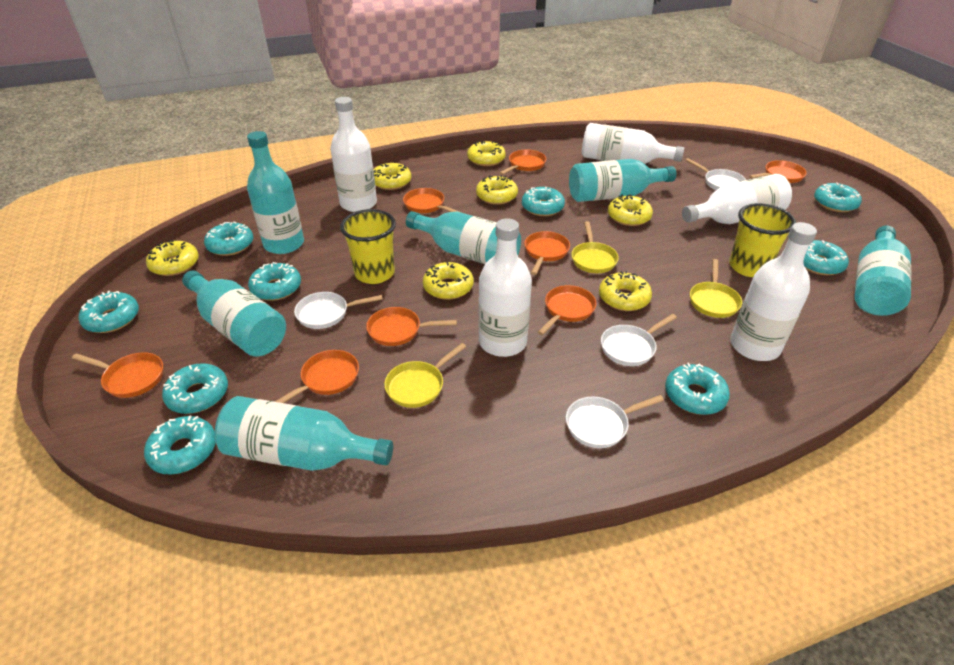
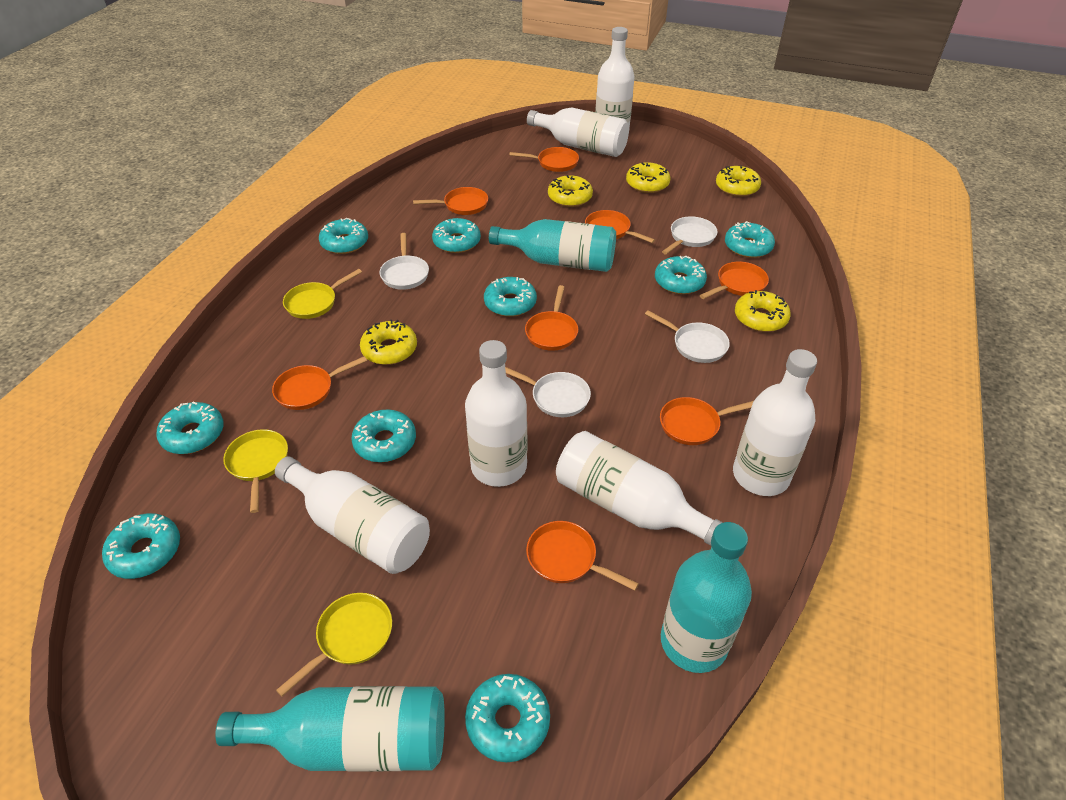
turquoise bottle: 6 -> 3
white bottle: 5 -> 6
yellow cup: 2 -> 0
yellow donut: 7 -> 5

